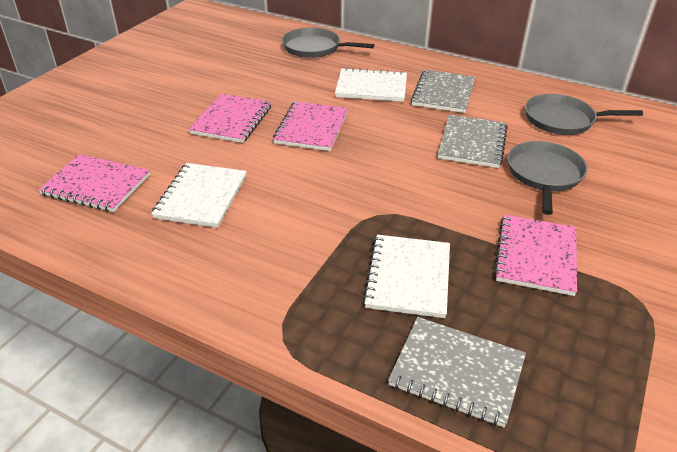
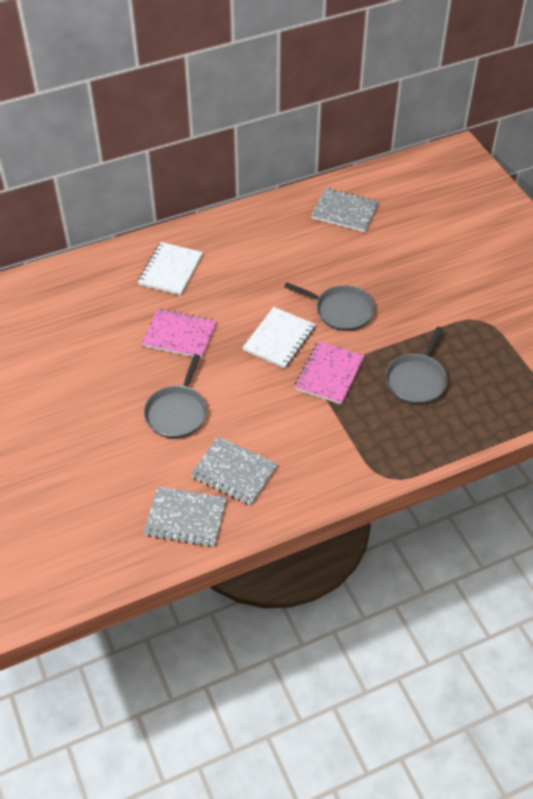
pink notebook: 4 -> 2
white notebook: 3 -> 2

